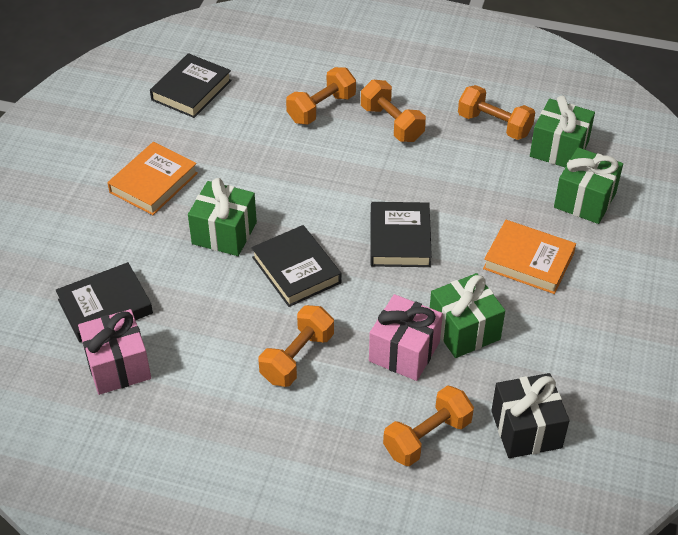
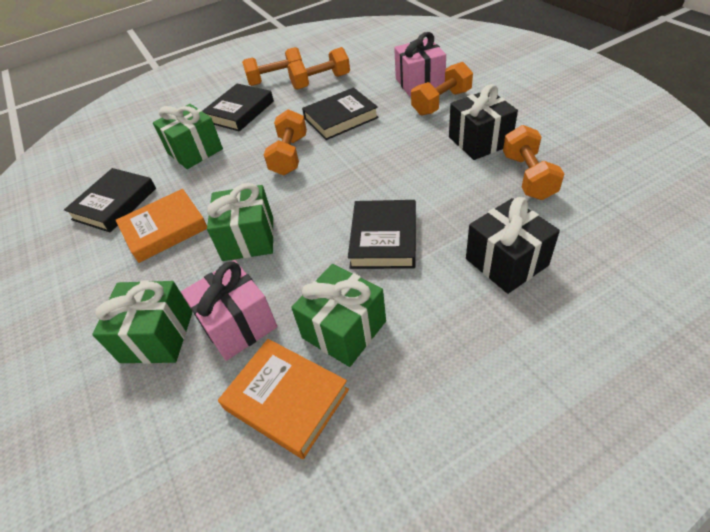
black gift: 1 -> 2

